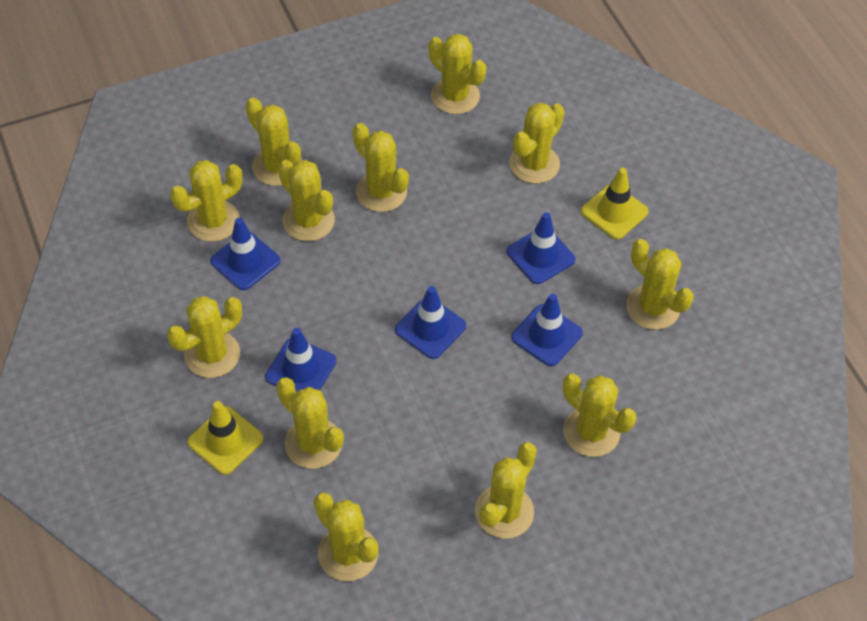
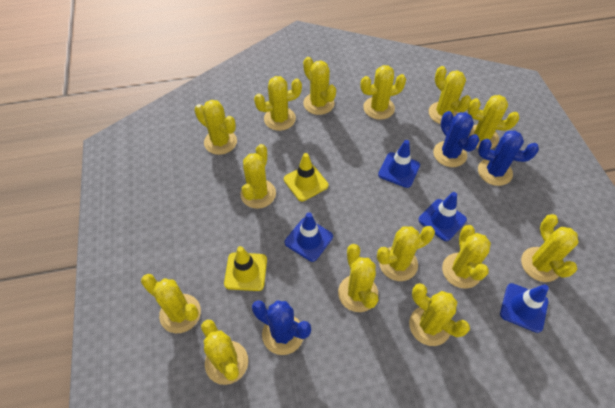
blue cactus: 0 -> 3
blue traffic cone: 5 -> 4
yellow cactus: 12 -> 14

